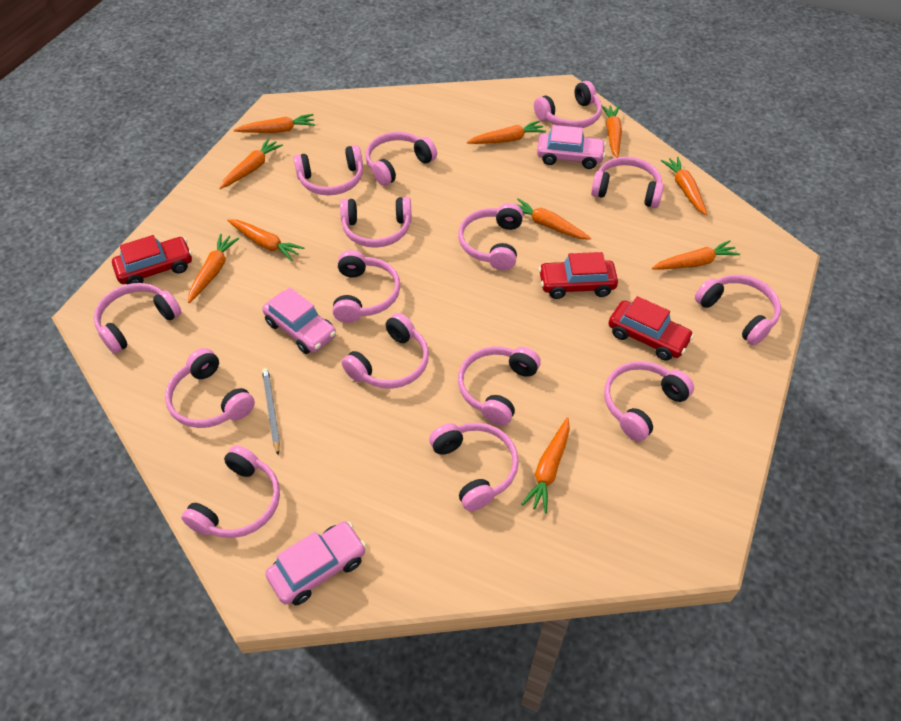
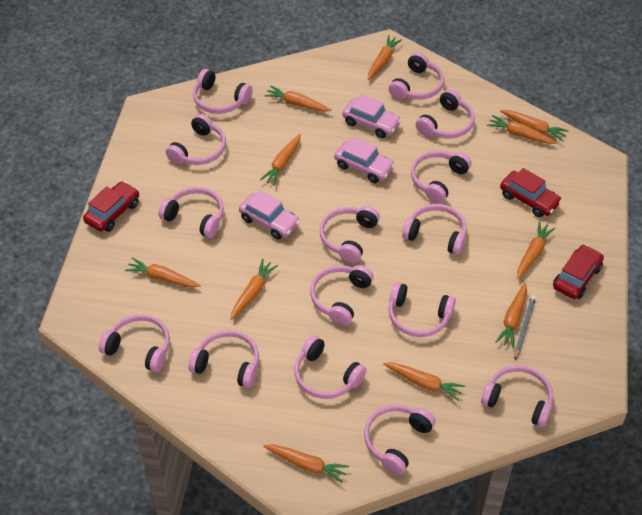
orange carrot: 10 -> 11

